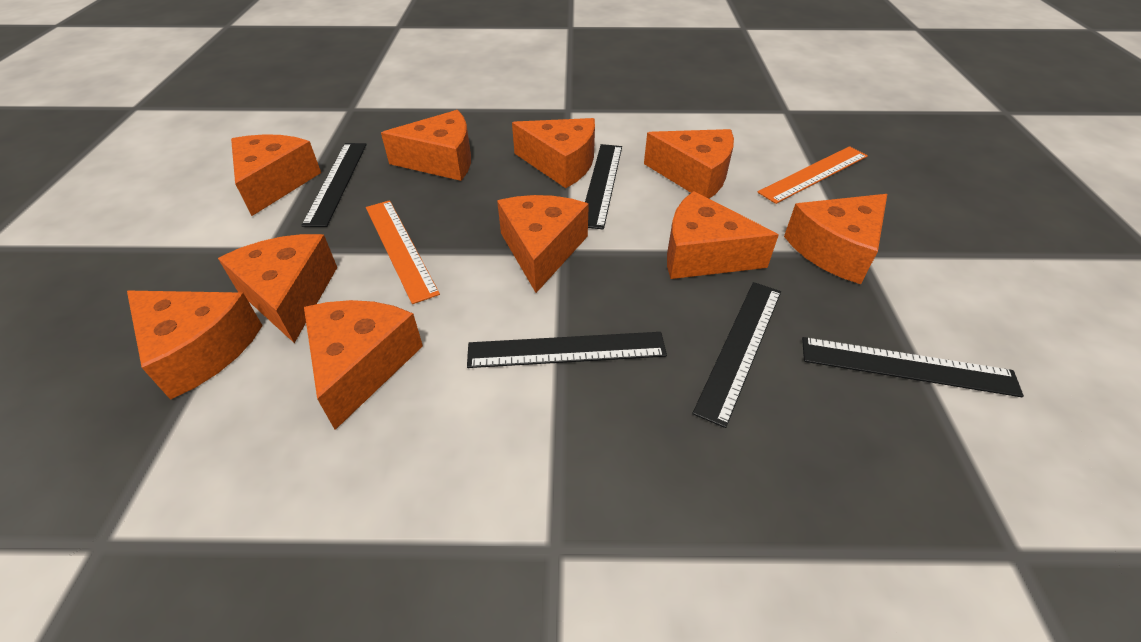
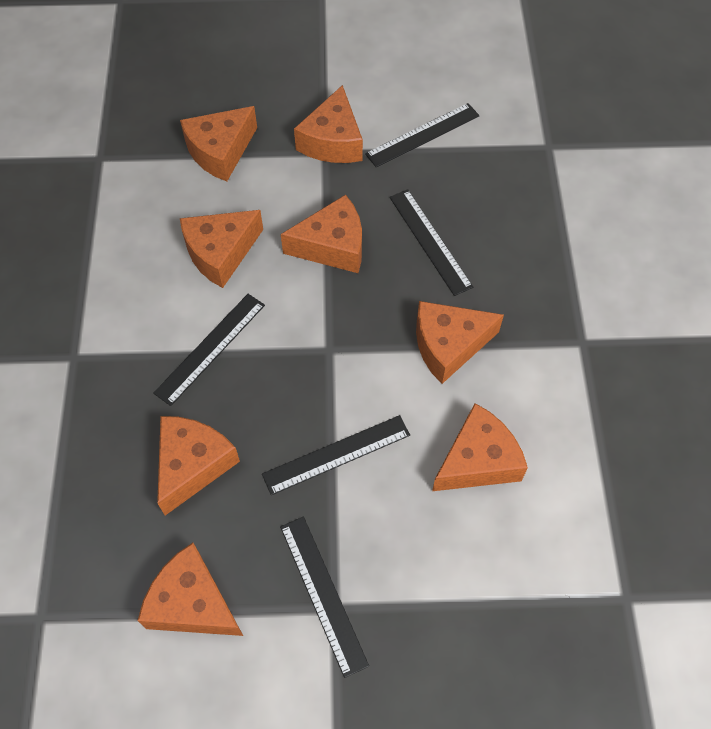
orange cheese: 10 -> 8
orange ruler: 2 -> 0

